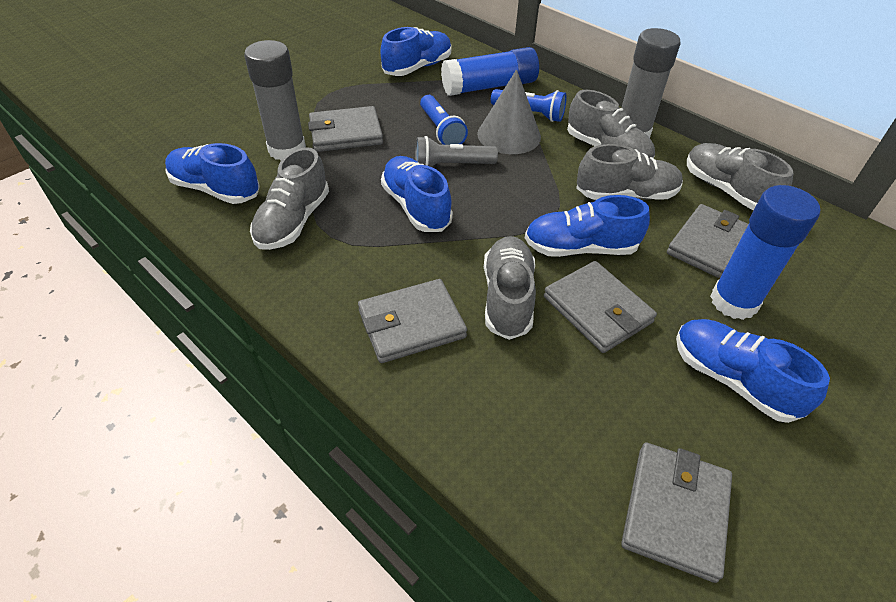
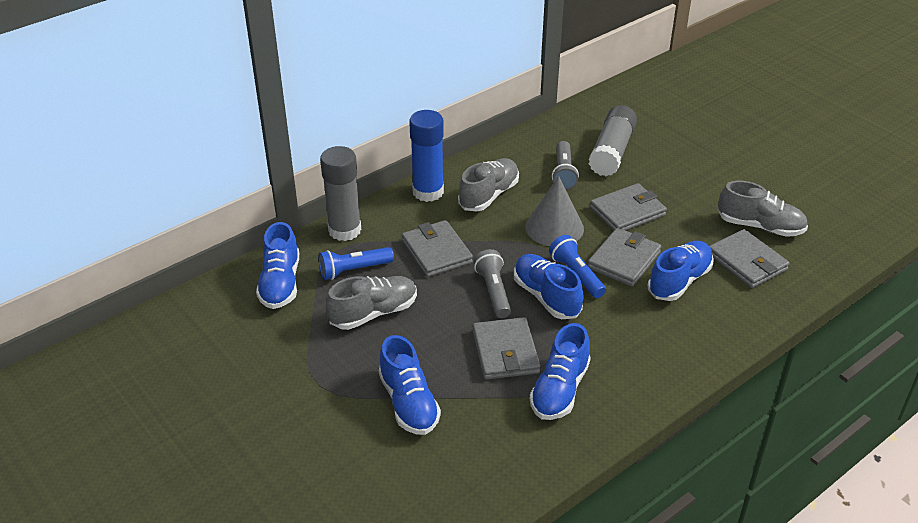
blue glue stick: 2 -> 1
grey flashlight: 1 -> 2
grey shoe: 5 -> 3

